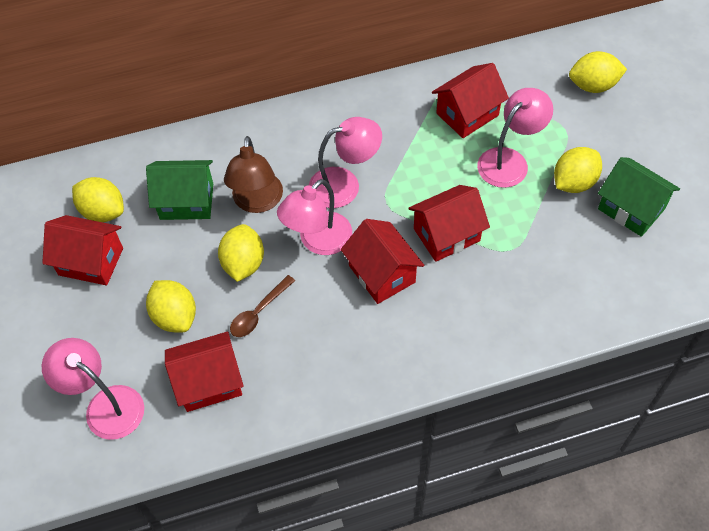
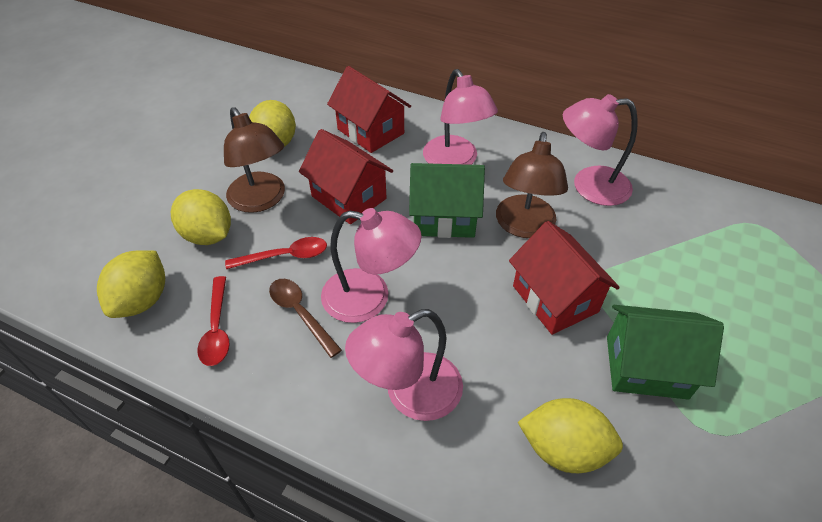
brown lamp: 1 -> 2
red house: 5 -> 3
red spoon: 0 -> 2
yellow lemon: 5 -> 4

